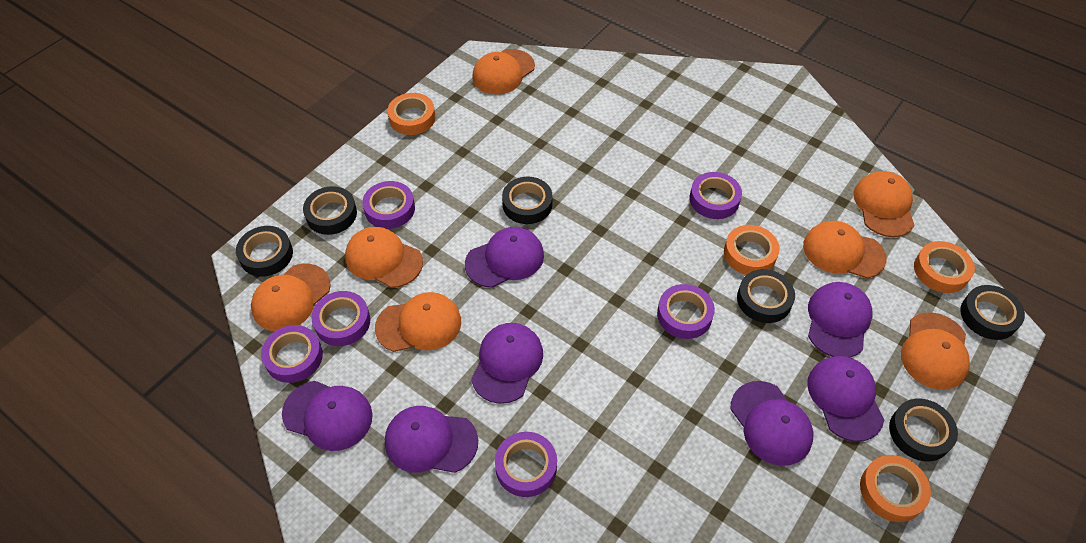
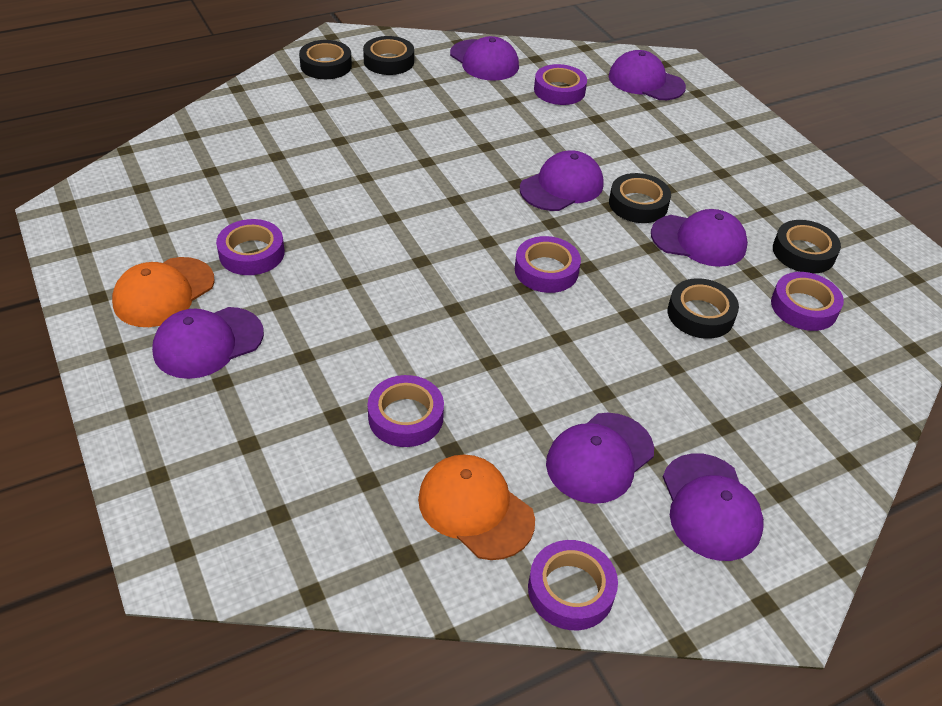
black tape: 6 -> 5
orange cap: 7 -> 2
orange tape: 4 -> 0

